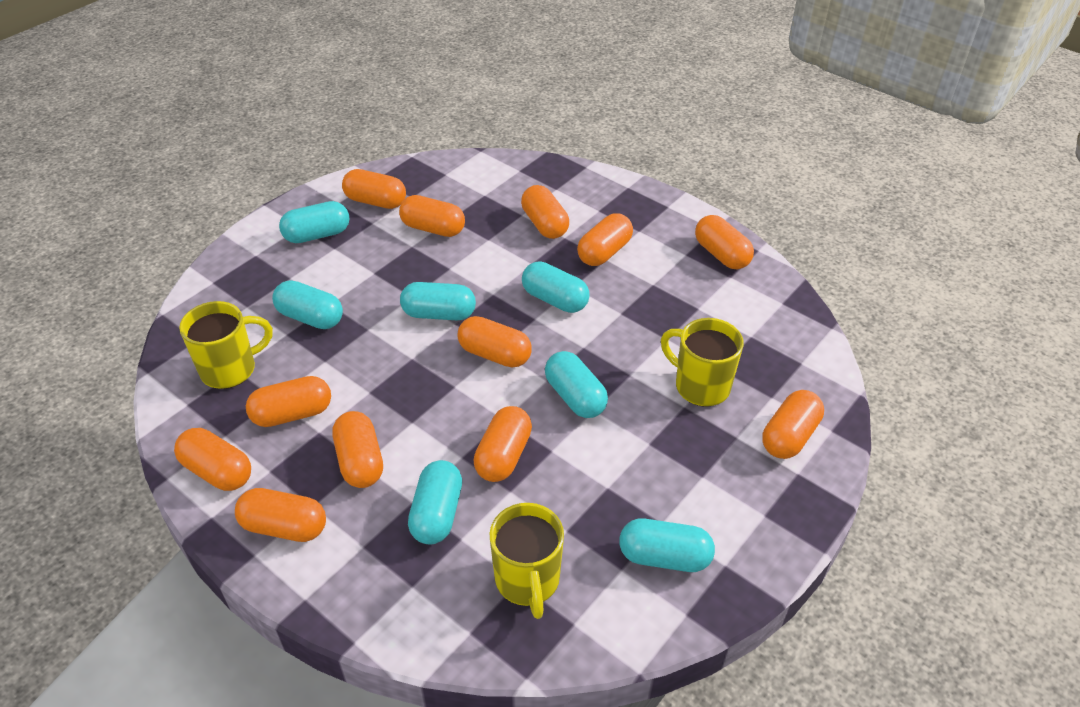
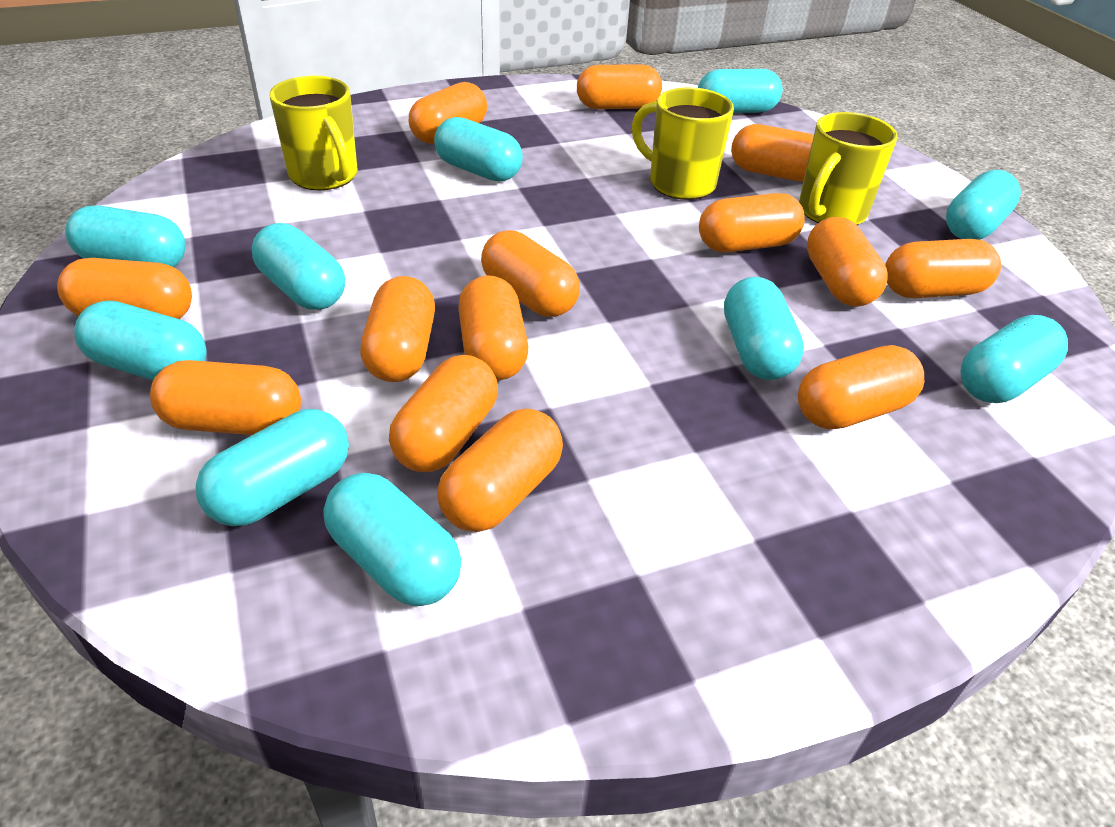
orange capsule: 12 -> 14
turquoise capsule: 7 -> 10

